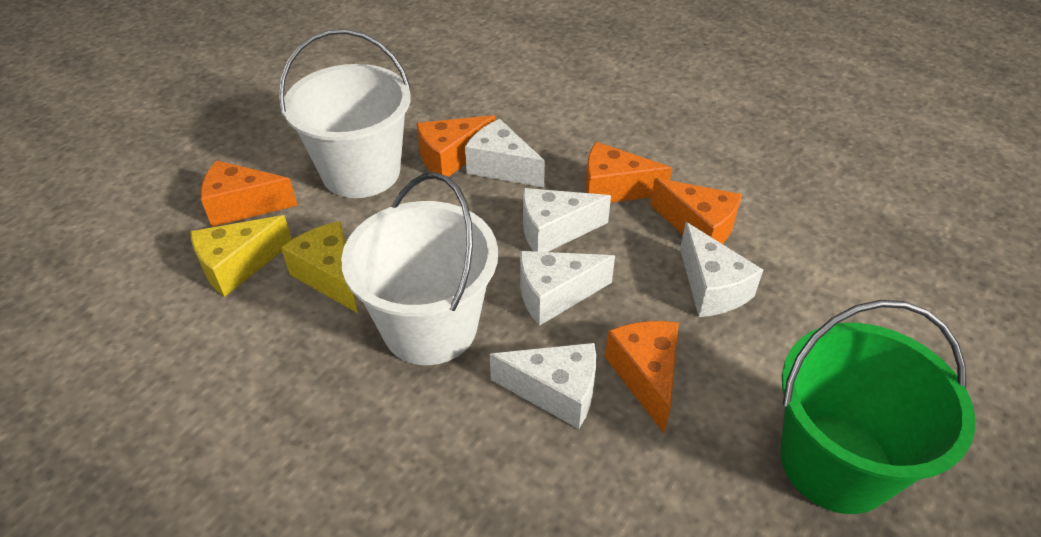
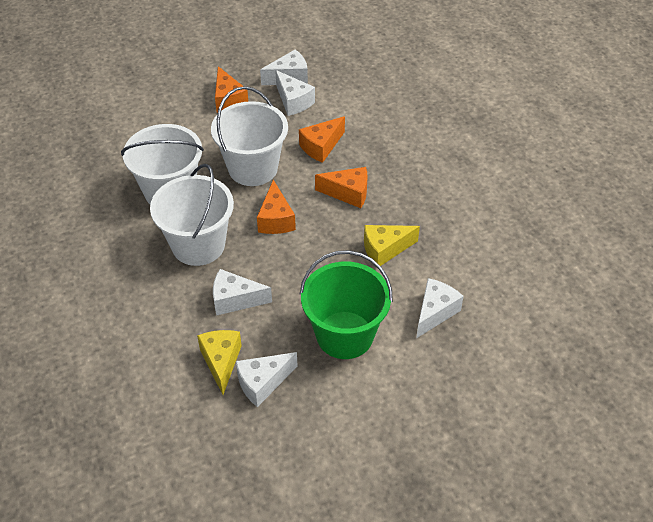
orange cheese: 5 -> 4
white bucket: 2 -> 3

